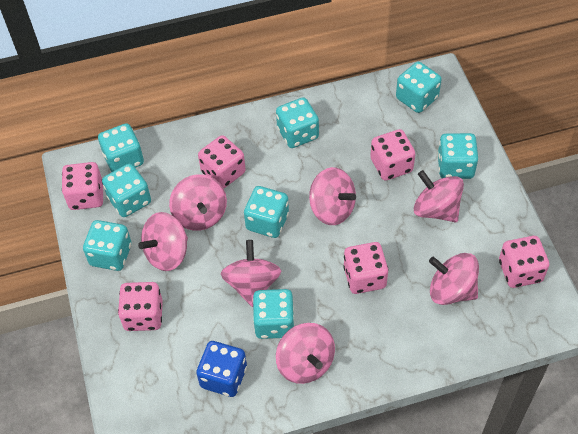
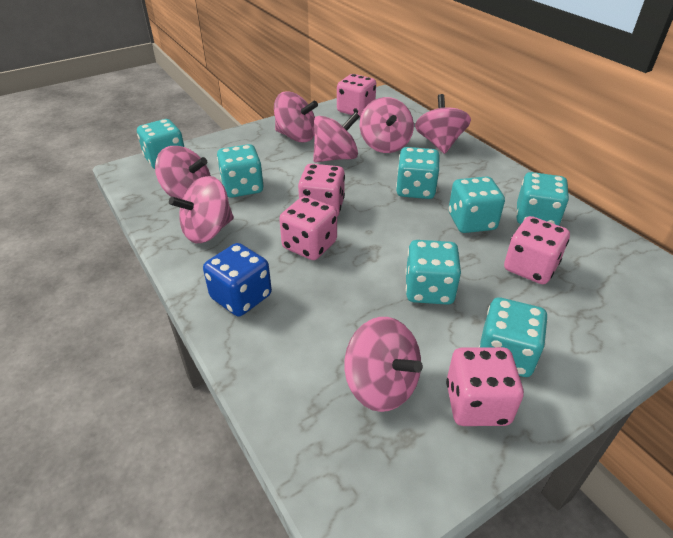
pink dice: 6 -> 5
turquoise dice: 8 -> 7

